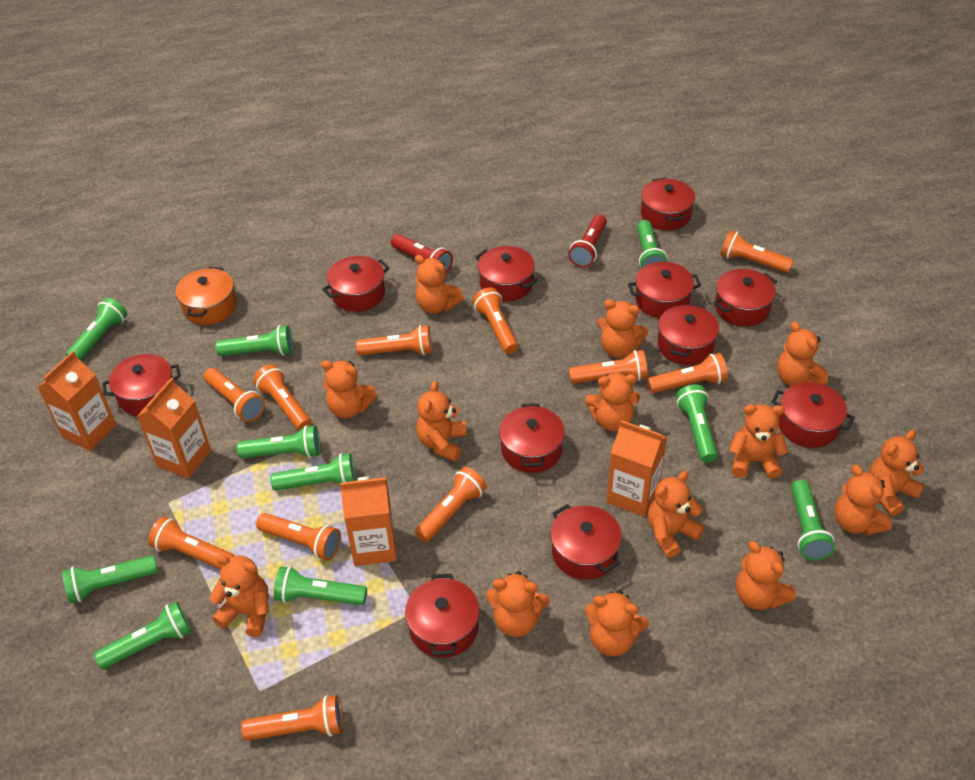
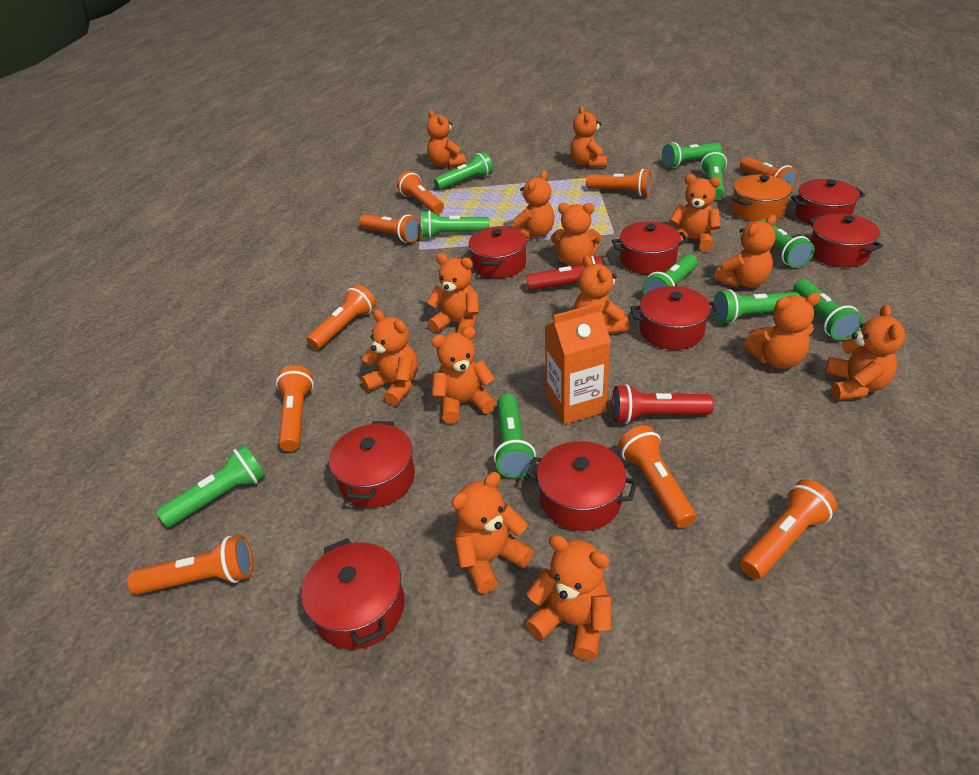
orange carton: 4 -> 1
orange flashlight: 11 -> 9
red pot: 11 -> 8

